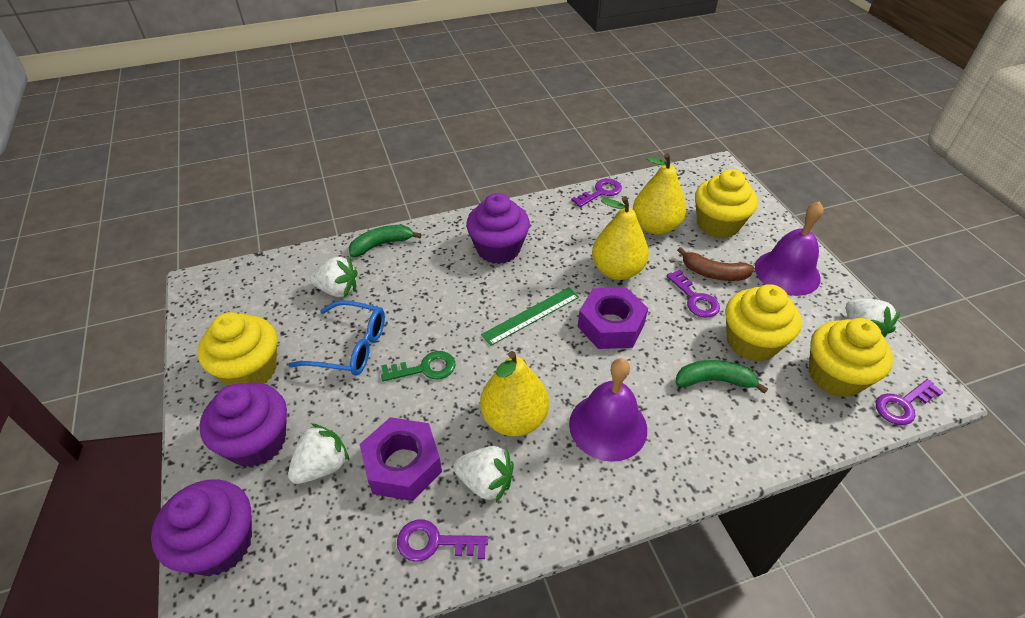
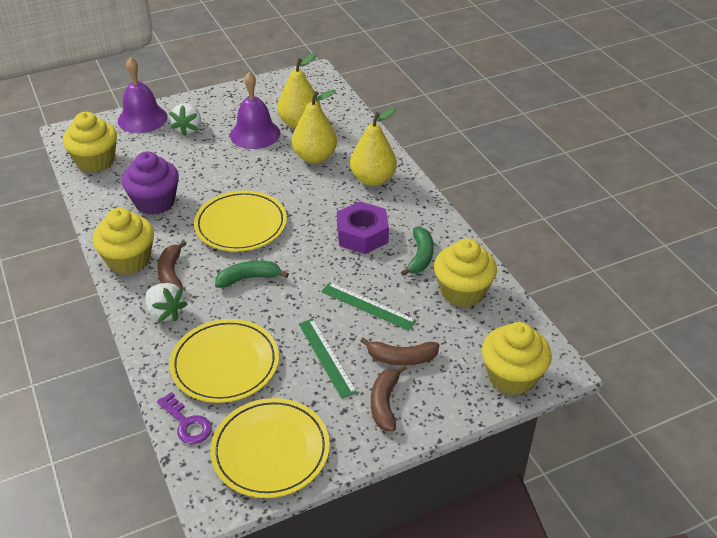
blue glasses: 1 -> 0
brown banana: 1 -> 3
green key: 1 -> 0
green ruler: 1 -> 2
purple cupcake: 3 -> 1
purple key: 4 -> 1
purple nut: 2 -> 1
white strawberry: 4 -> 2
yellow plate: 0 -> 3

